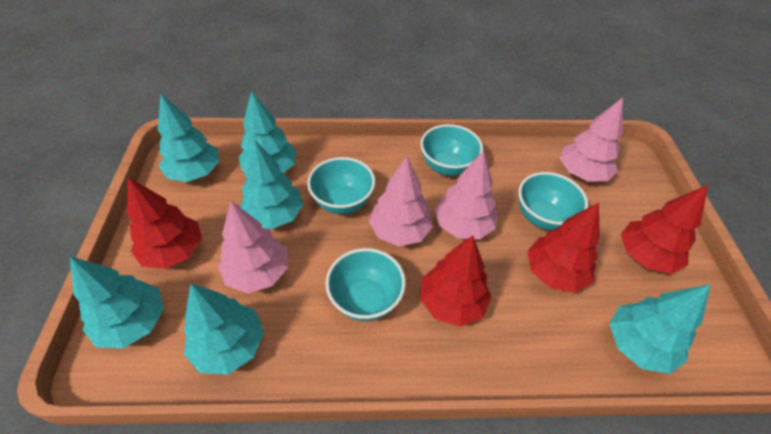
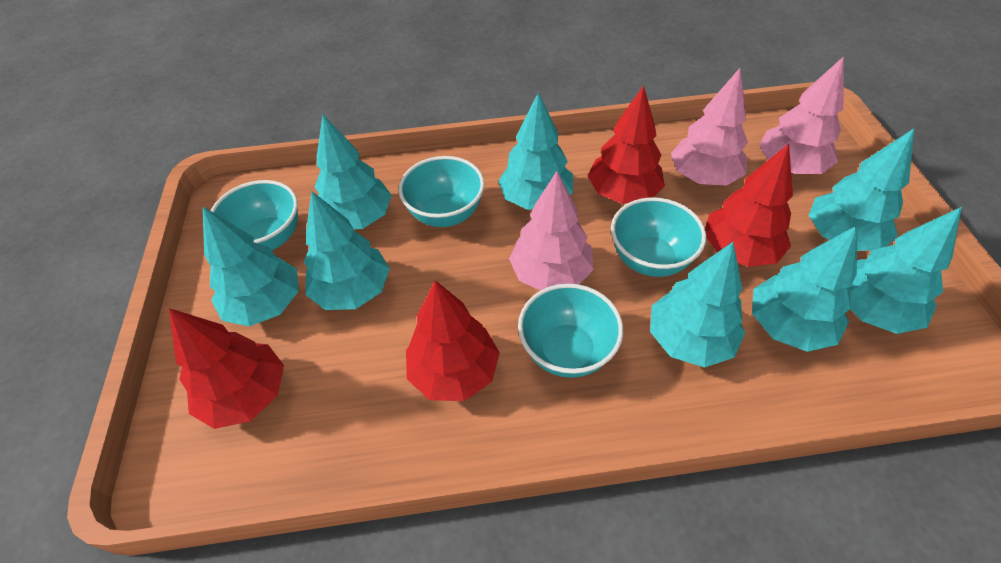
pink tree: 4 -> 3
turquoise tree: 6 -> 8

